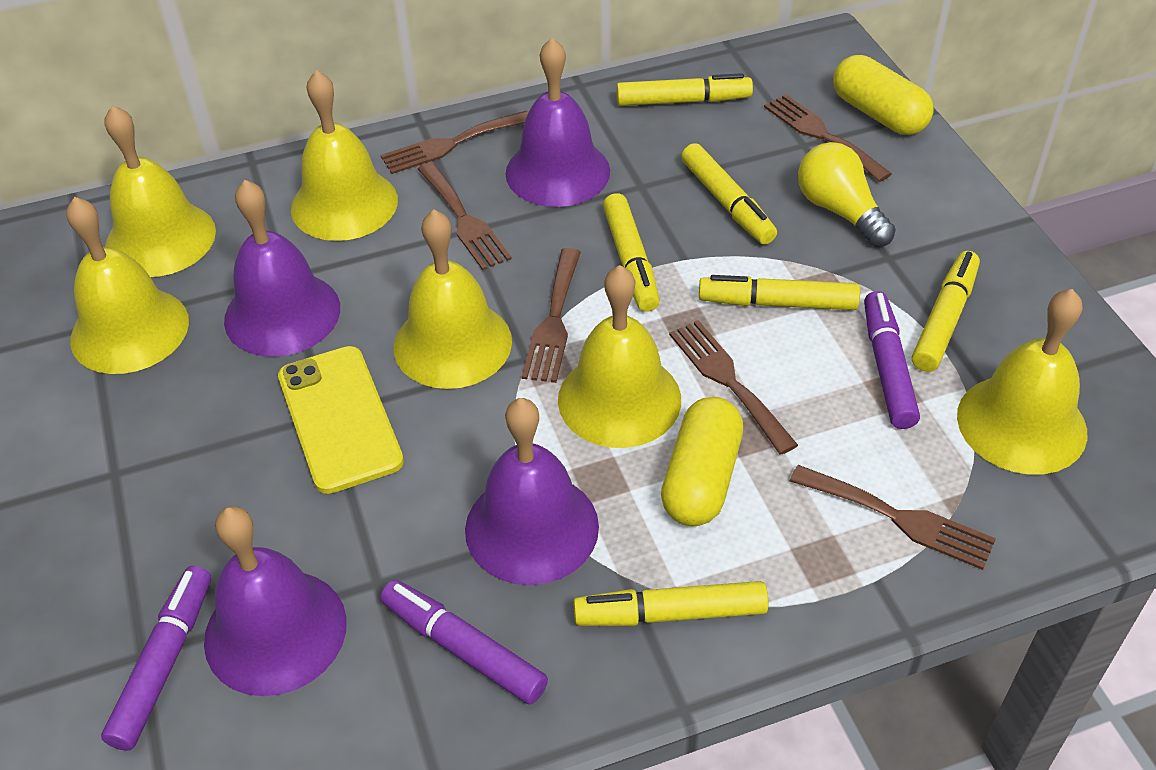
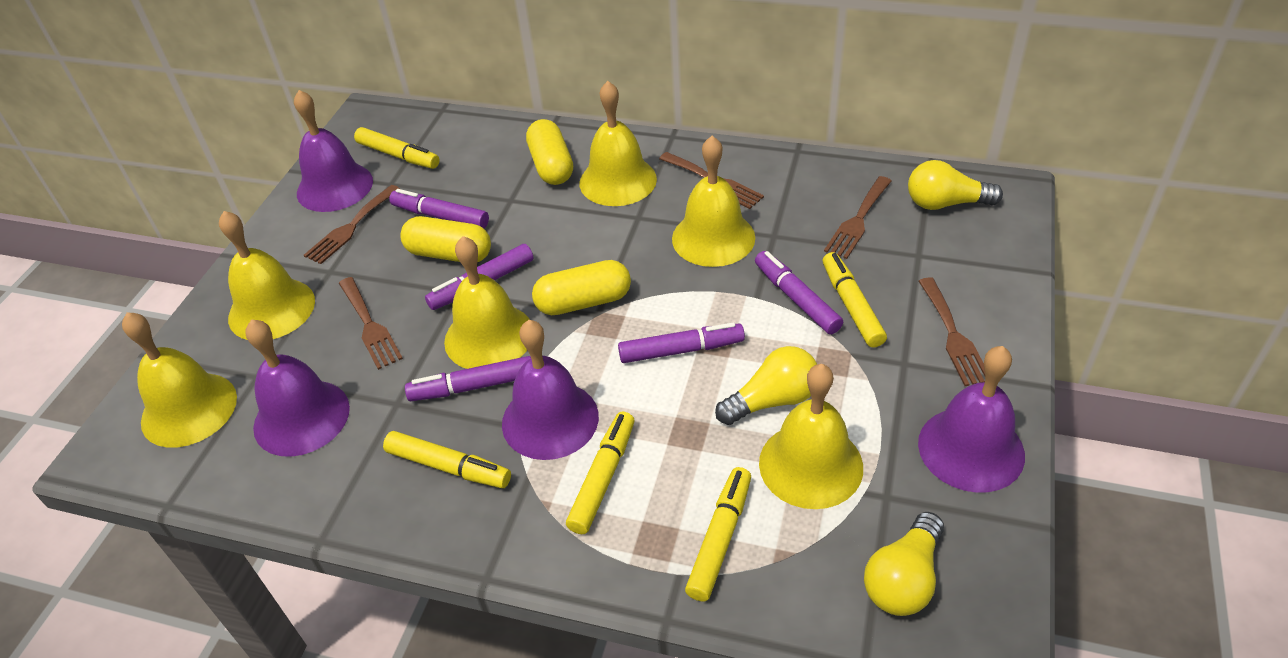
brown fork: 6 -> 5
purple marker: 3 -> 5
yellow capsule: 2 -> 3
yellow light bulb: 1 -> 3
yellow marker: 6 -> 5
yellow phone: 1 -> 0

